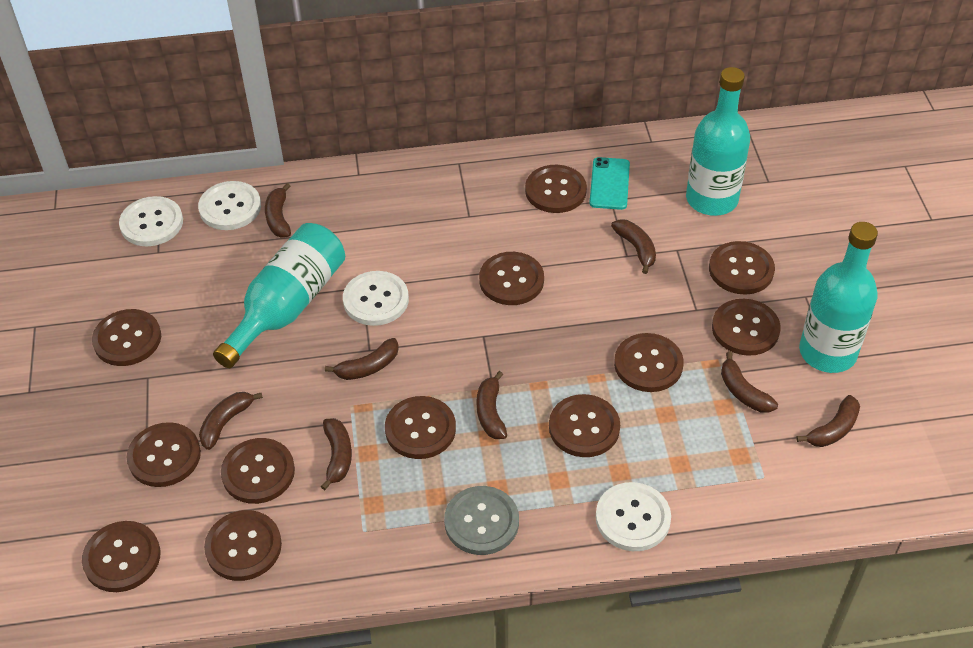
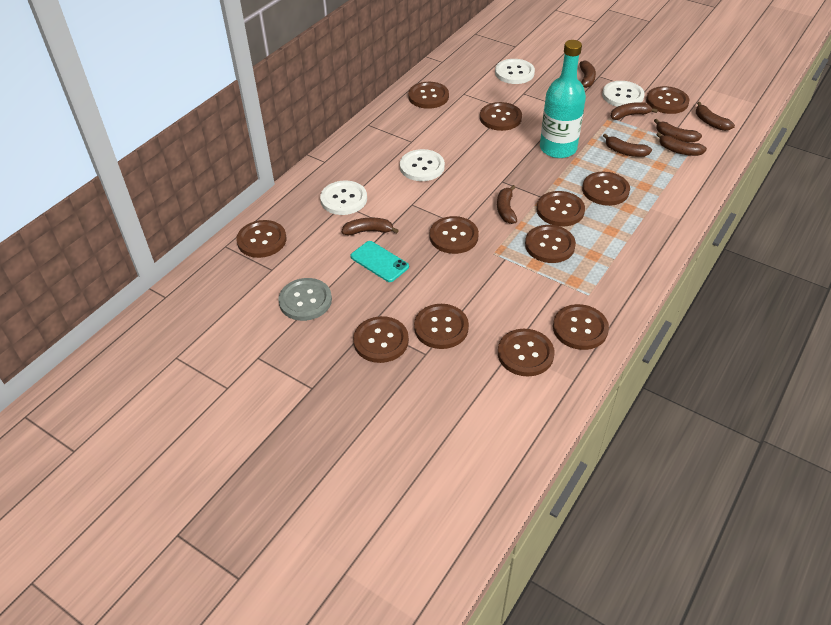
turquoise bottle: 3 -> 1

